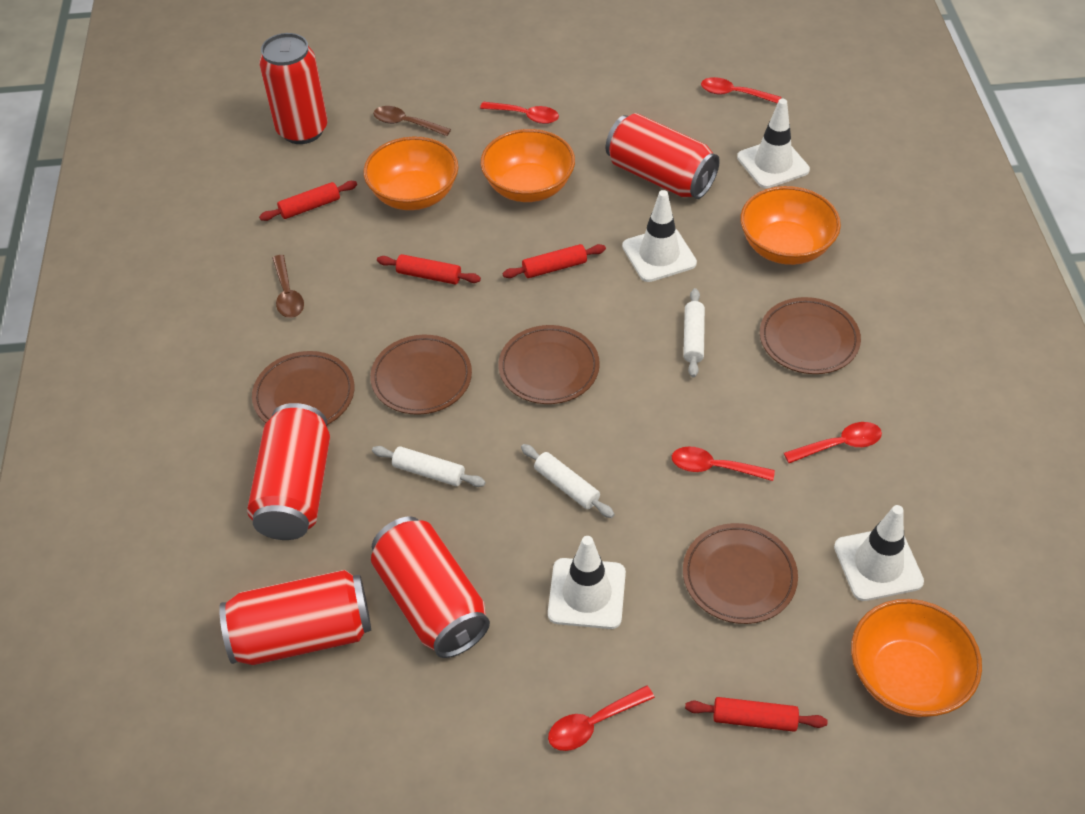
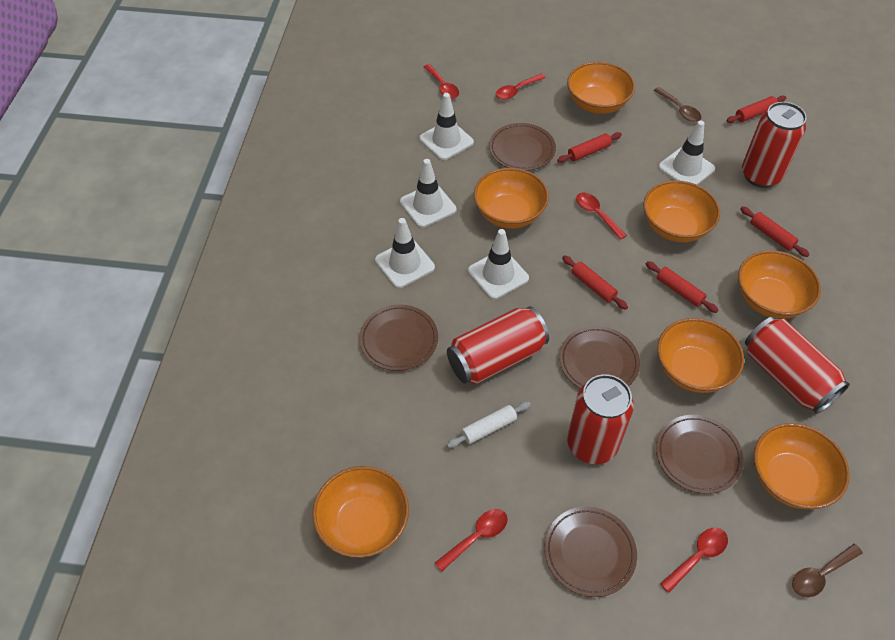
orange bowl: 4 -> 7
red can: 5 -> 4
red rolling pin: 4 -> 5
white rolling pin: 3 -> 1
white traffic cone: 4 -> 5

